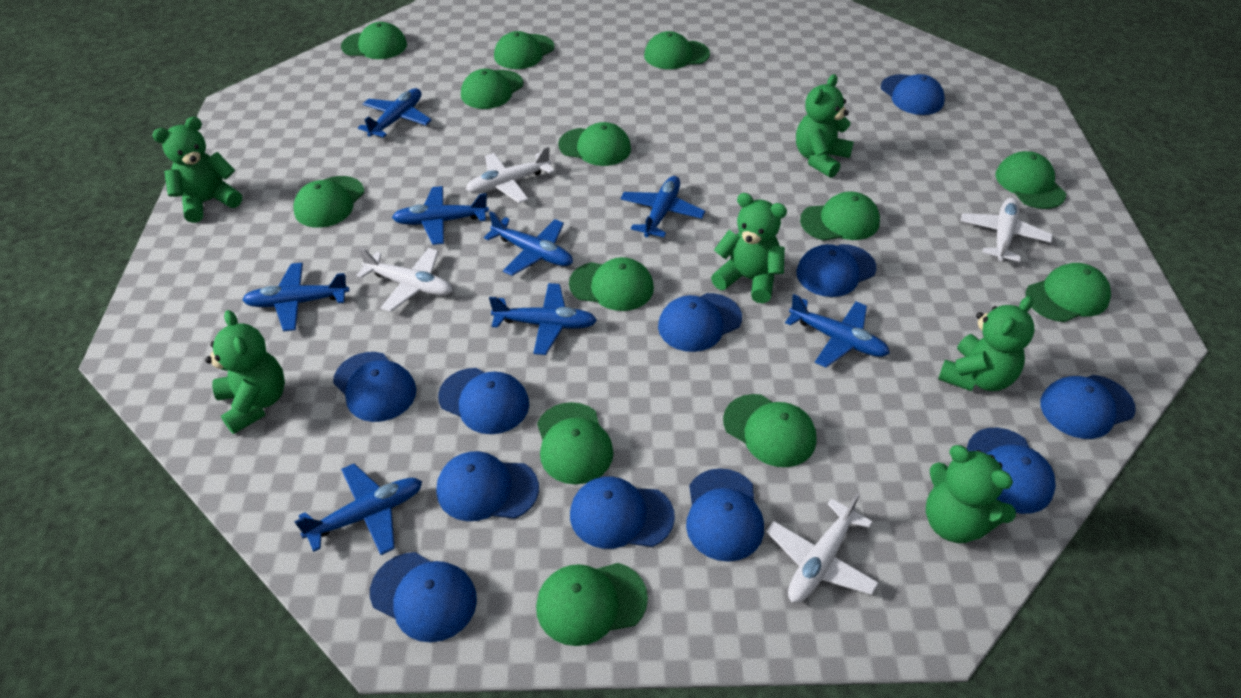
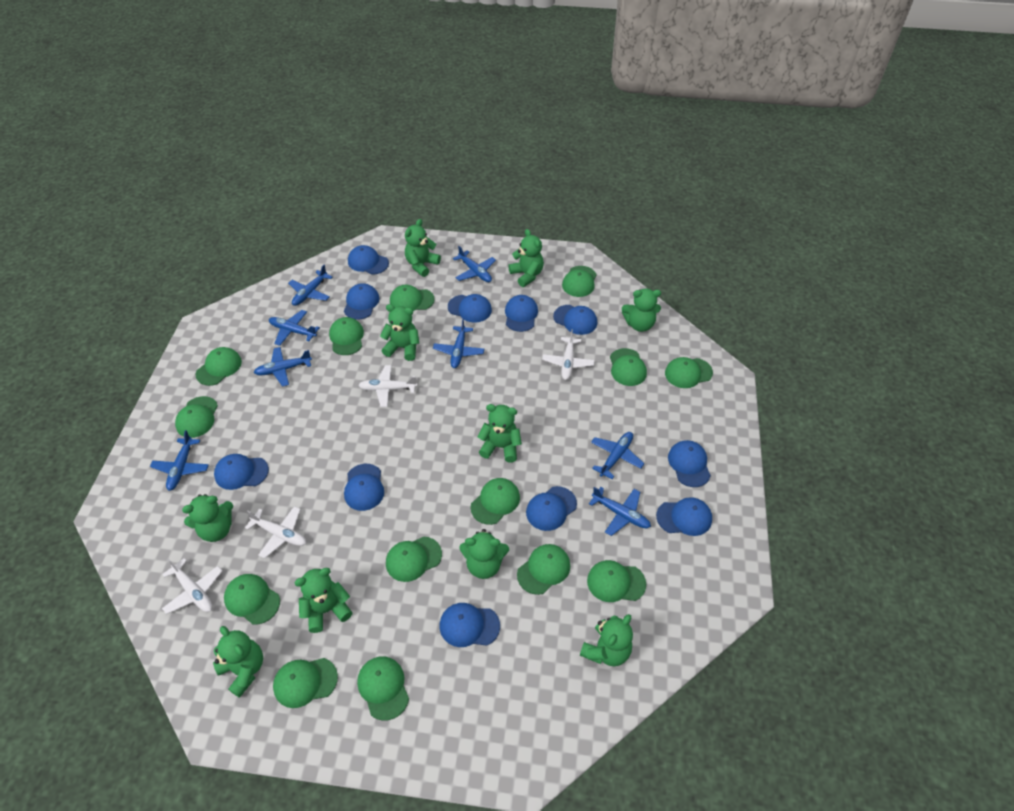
green cap: 13 -> 14
green teddy bear: 6 -> 10

